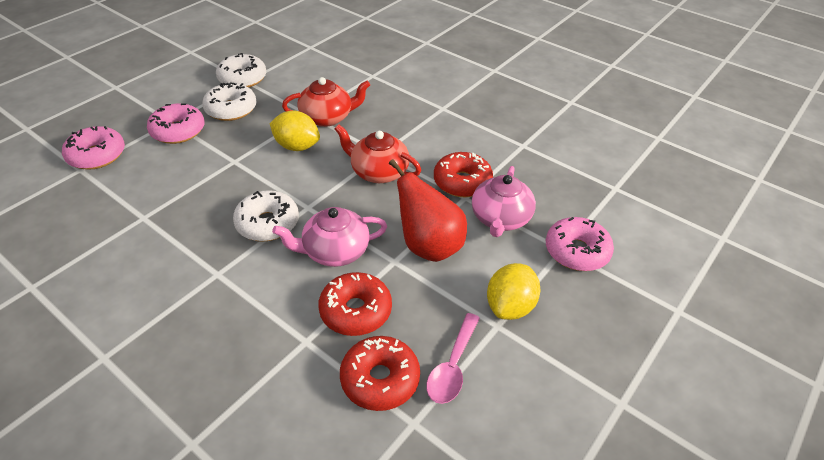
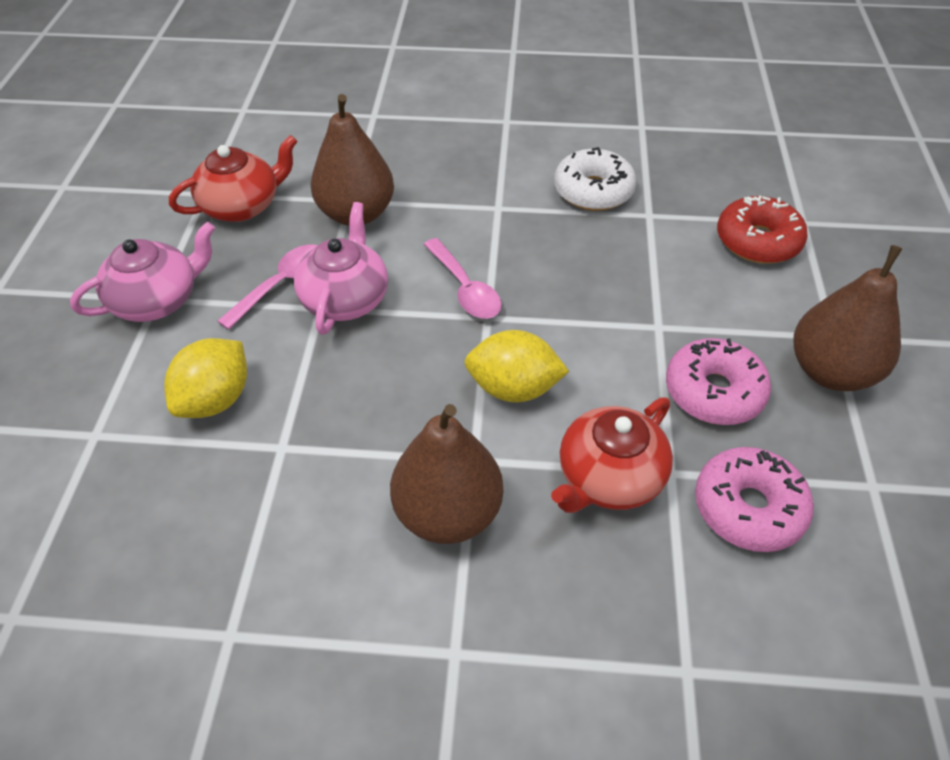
brown pear: 0 -> 3
pink donut: 3 -> 2
pink spoon: 1 -> 2
red donut: 3 -> 1
red pear: 1 -> 0
white donut: 3 -> 1

